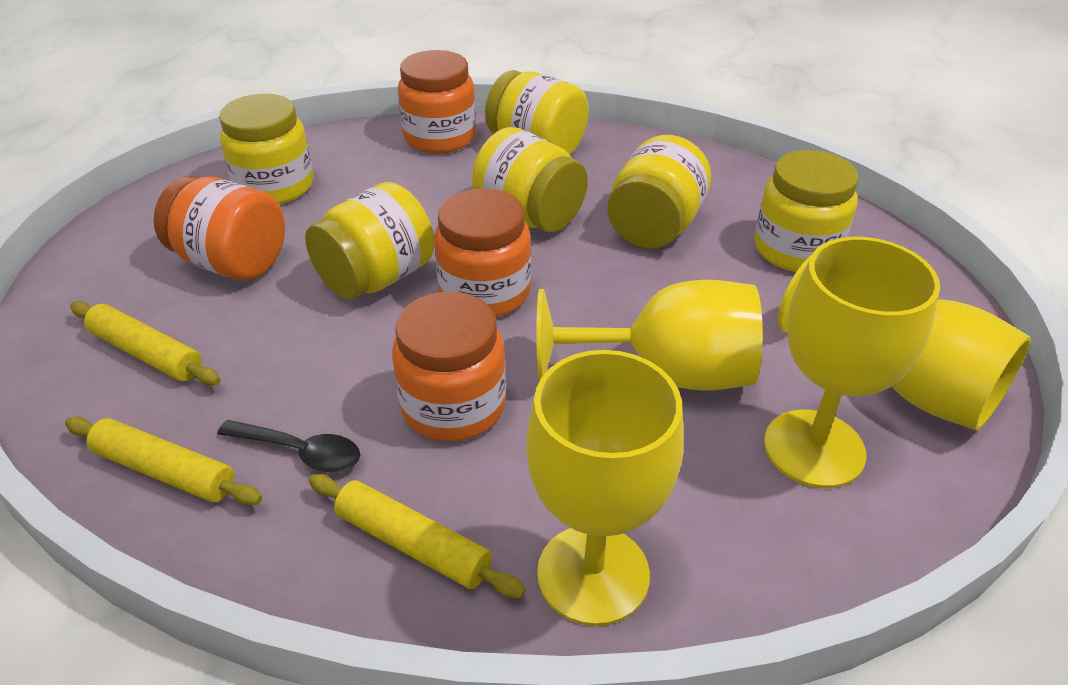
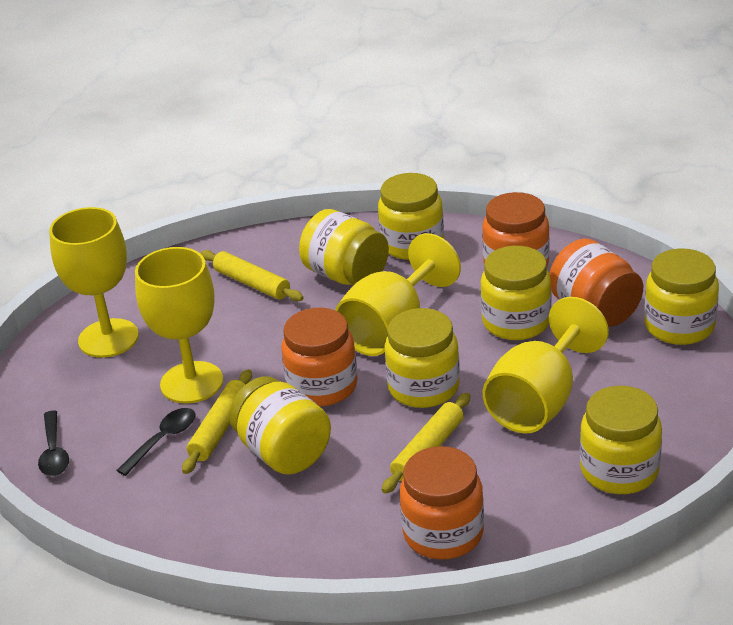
black spoon: 1 -> 2
yellow jar: 6 -> 7

